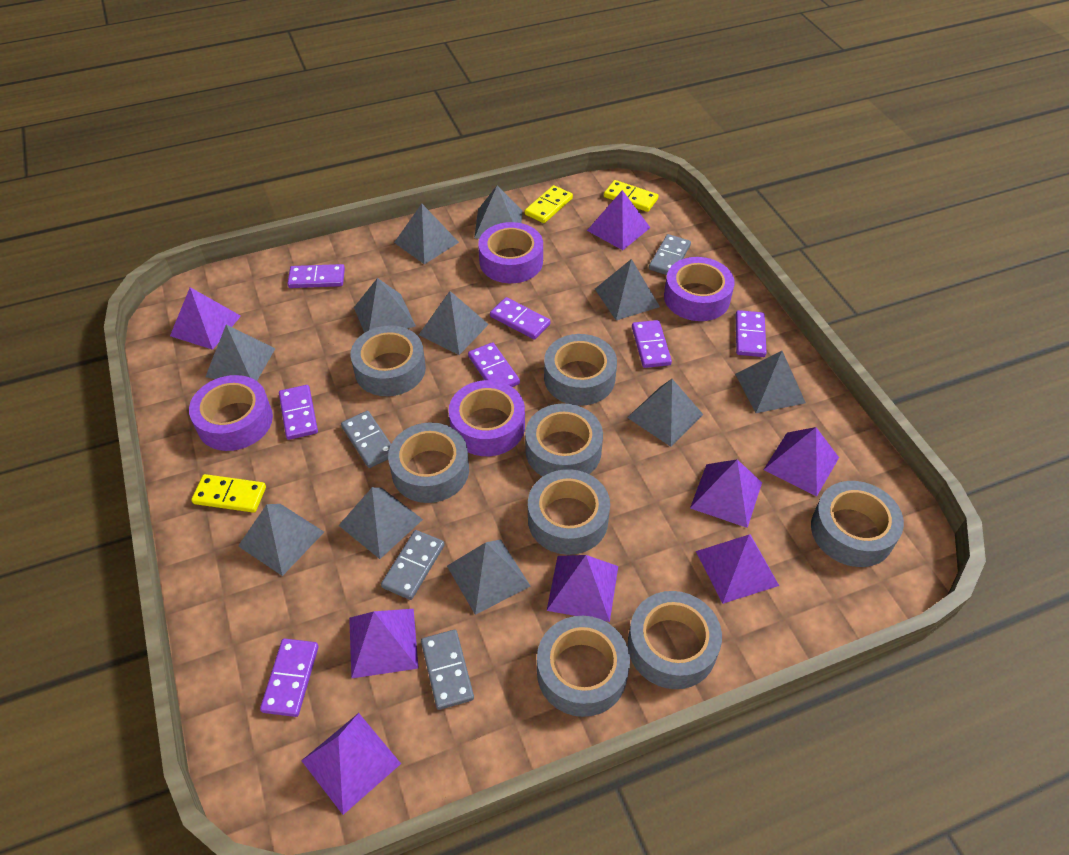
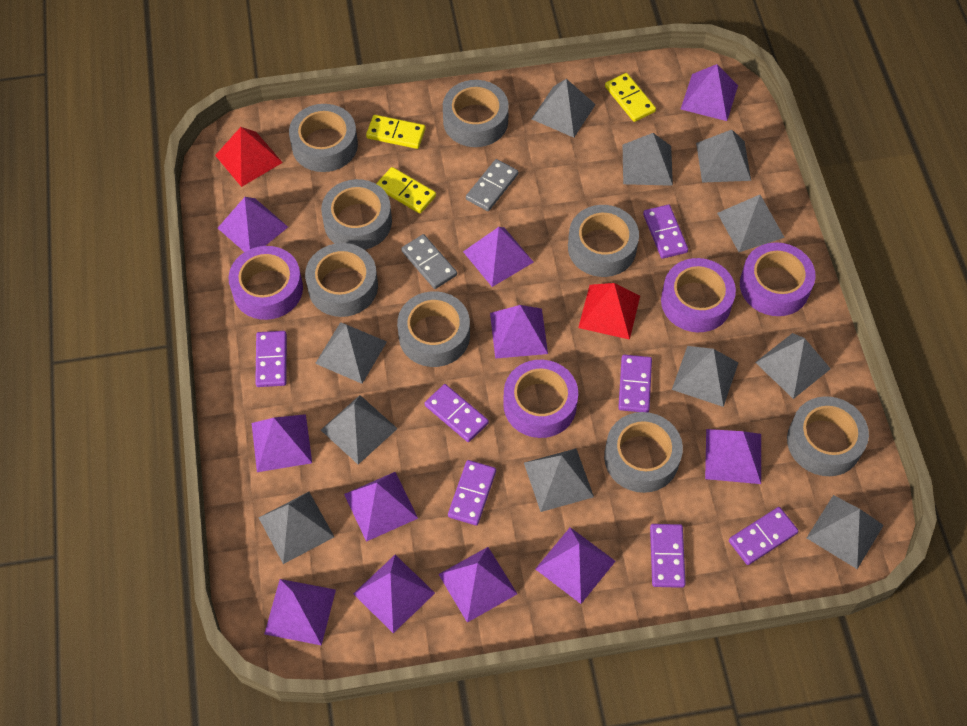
grey domino: 4 -> 2
purple pyramid: 8 -> 11
red pyramid: 0 -> 2

